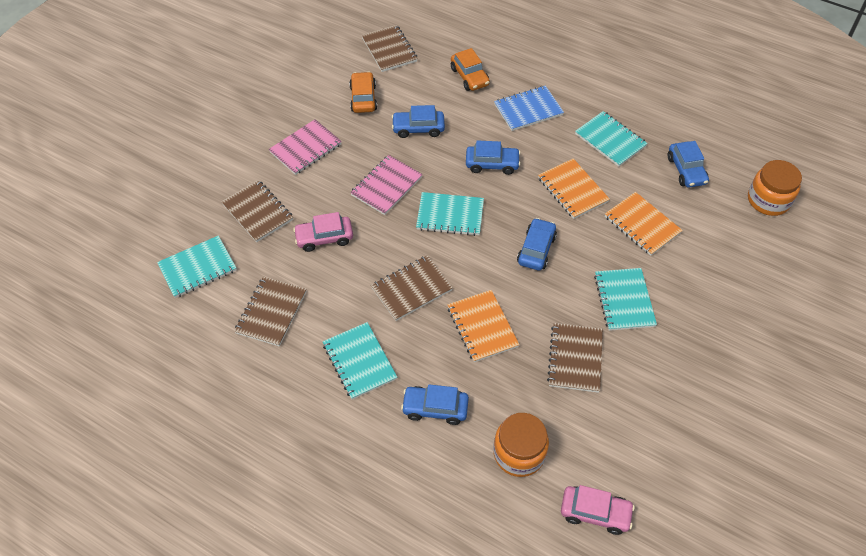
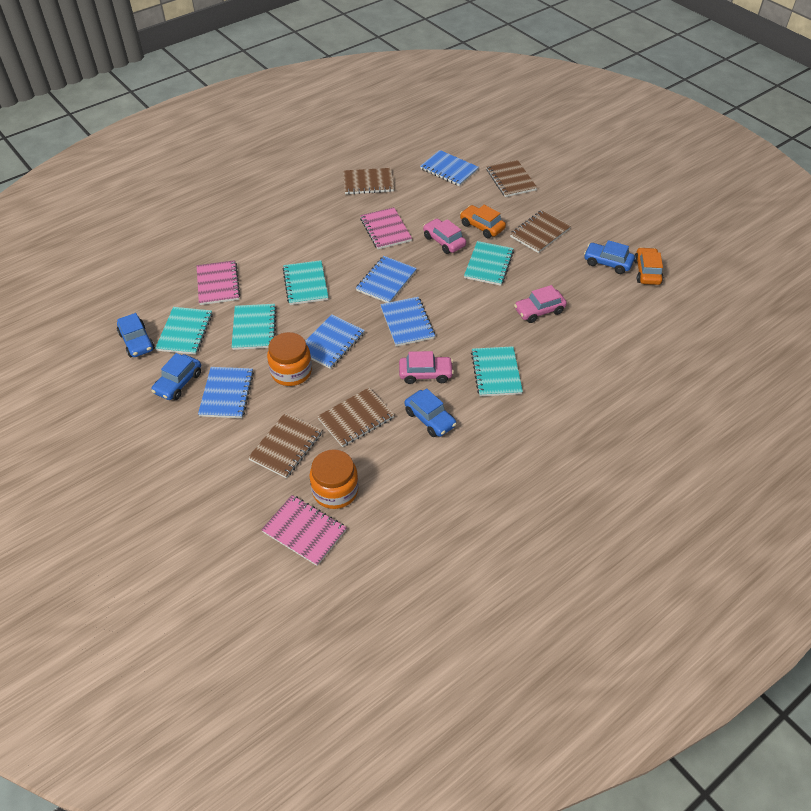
blue car: 5 -> 4
blue notebook: 1 -> 5
orange notebook: 3 -> 0
pink car: 2 -> 3
pink notebook: 2 -> 3

